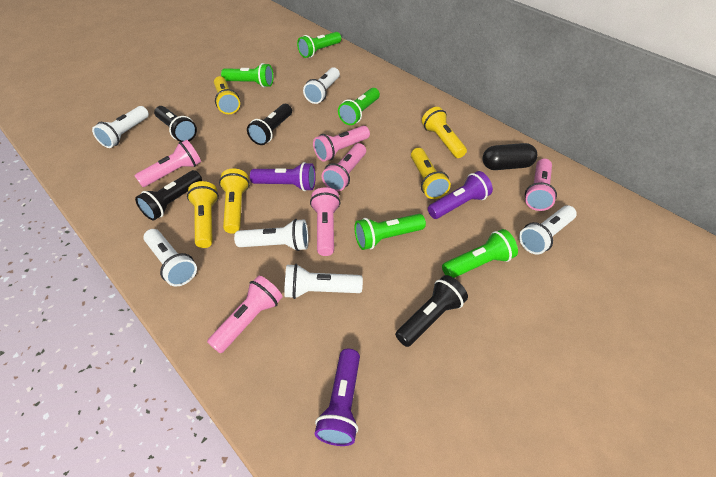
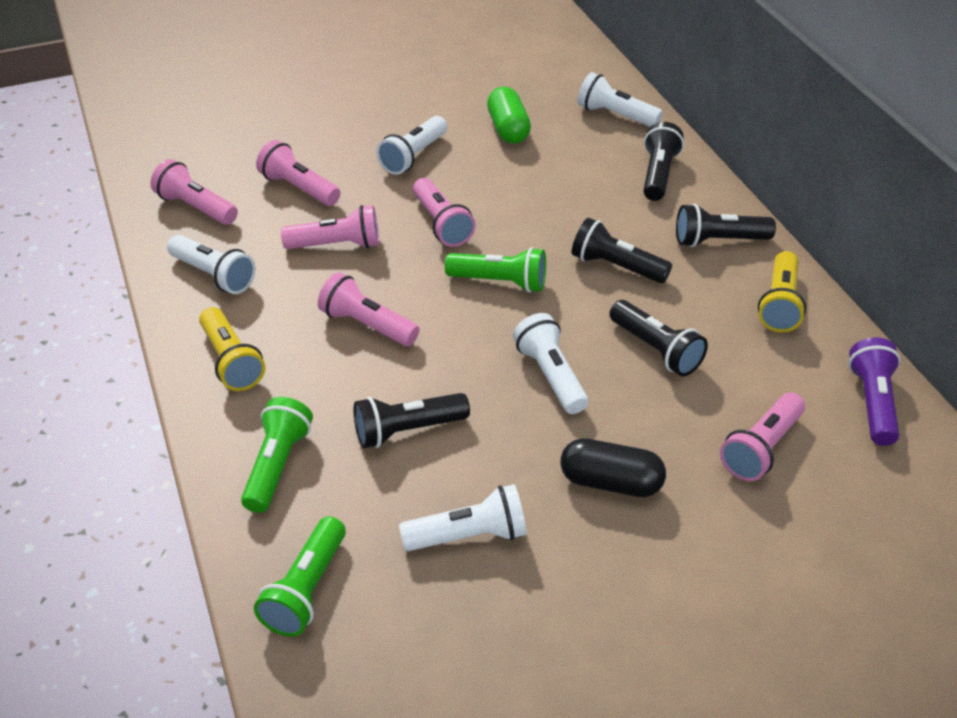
black flashlight: 4 -> 5
green capsule: 0 -> 1
green flashlight: 5 -> 3
purple flashlight: 3 -> 1
white flashlight: 6 -> 5
yellow flashlight: 5 -> 2

